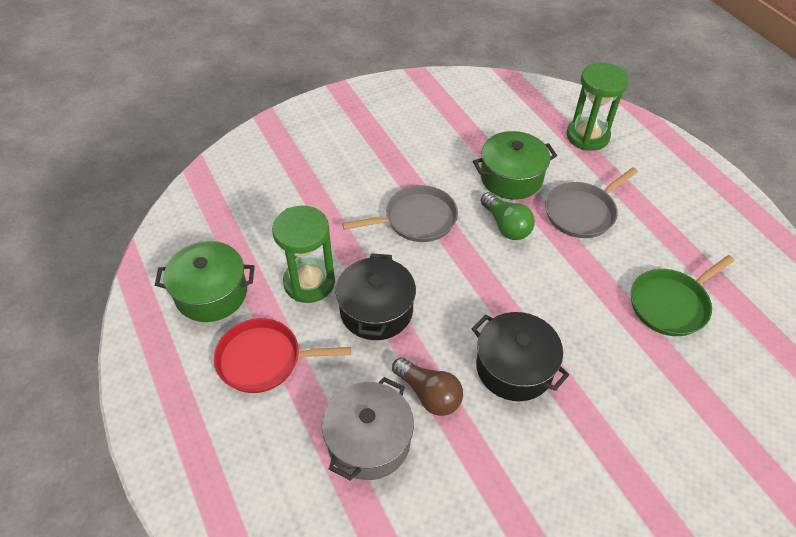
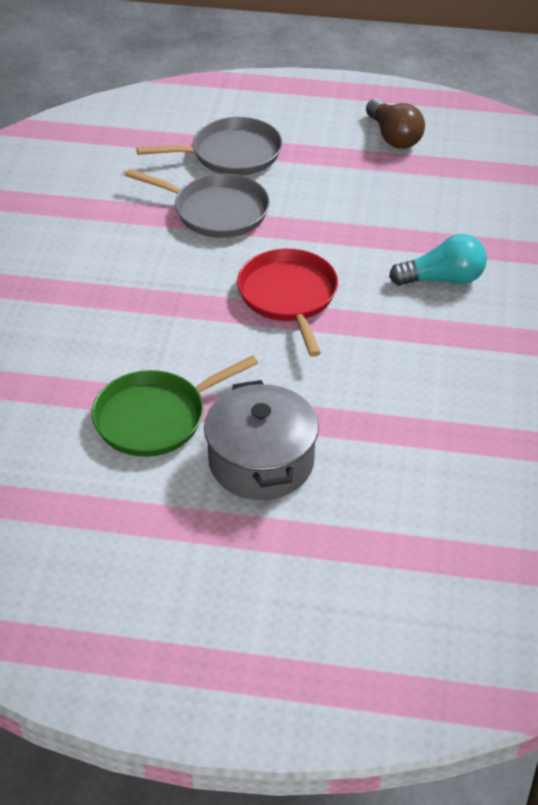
black pot: 2 -> 0
green hourglass: 2 -> 0
green light bulb: 1 -> 0
green pot: 2 -> 0
turquoise light bulb: 0 -> 1

